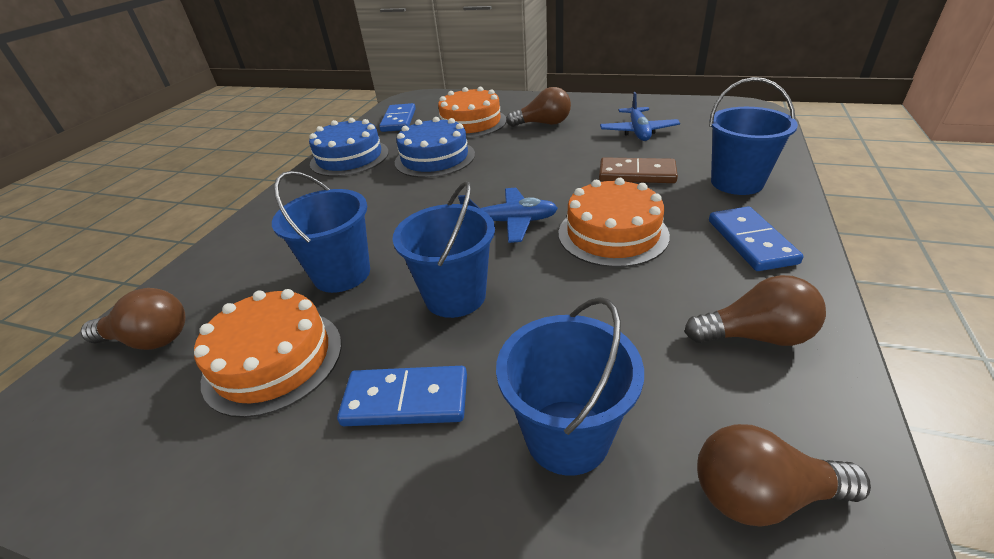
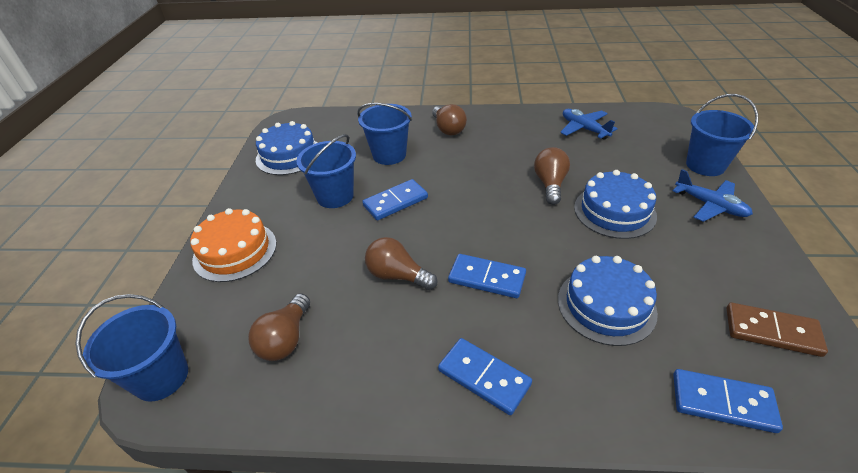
blue cake: 2 -> 3
blue domino: 3 -> 4
orange cake: 3 -> 1

